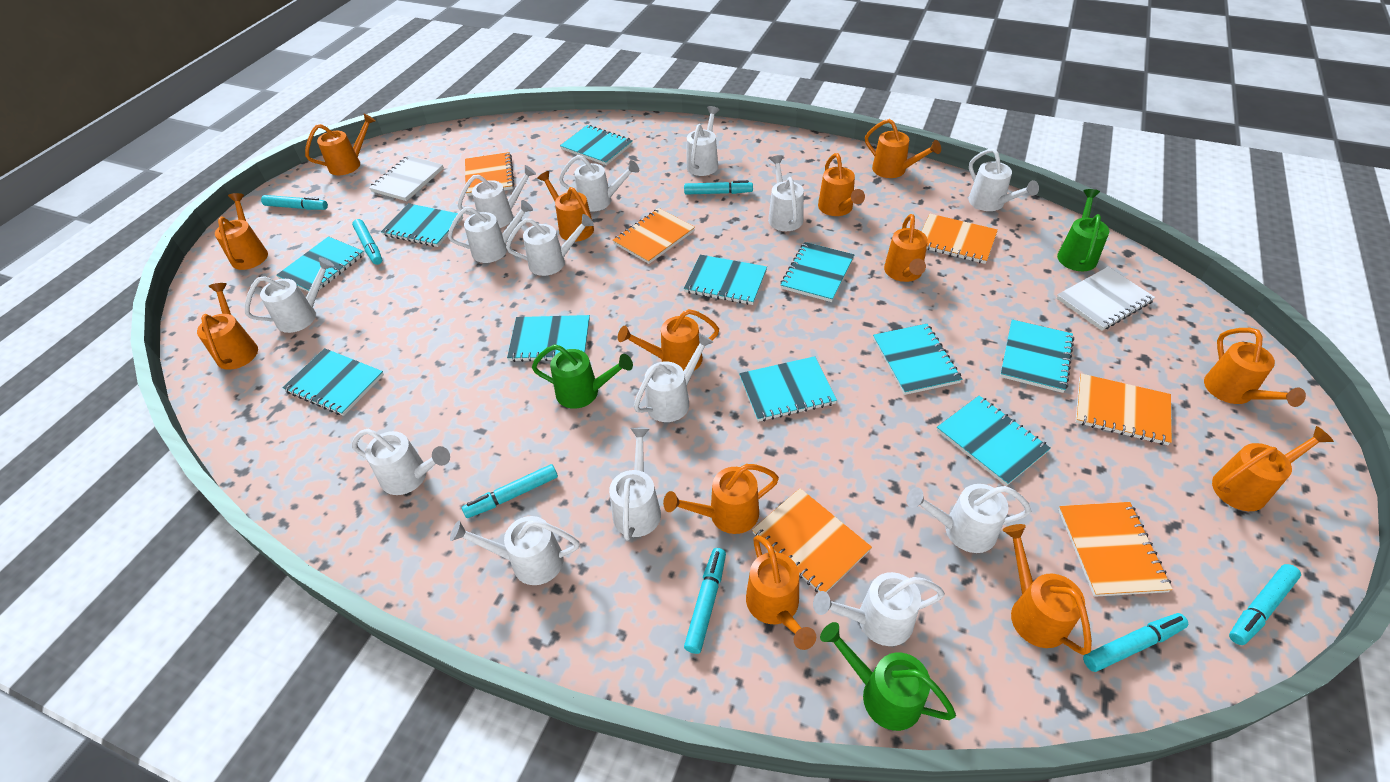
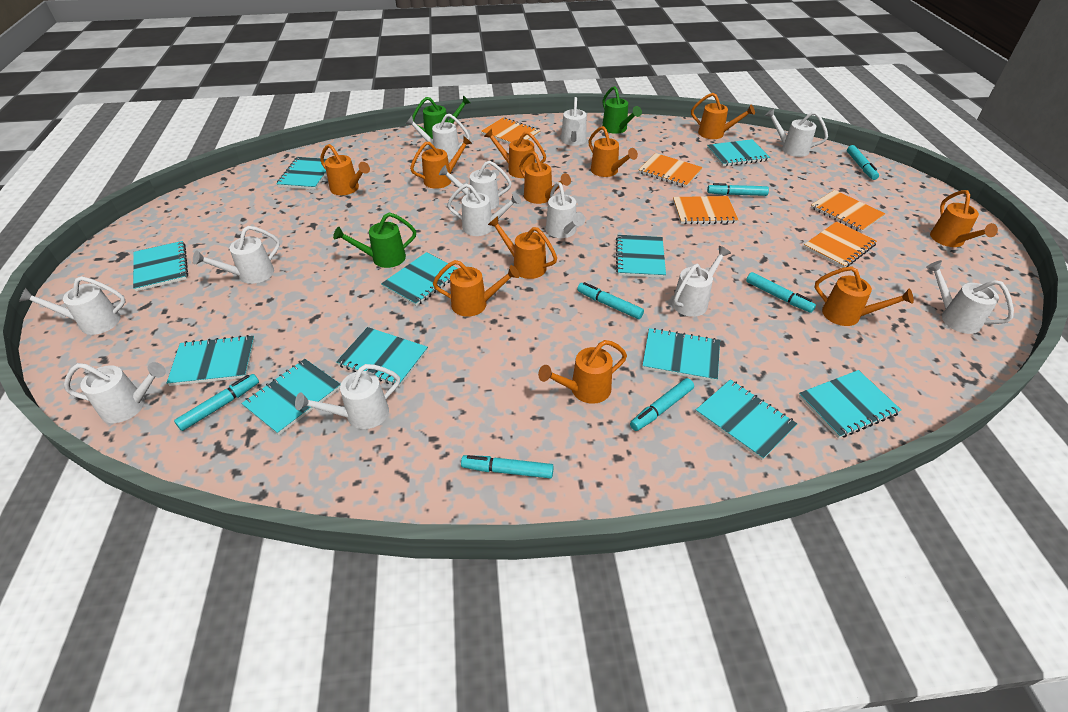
orange notebook: 6 -> 5
orange watering can: 13 -> 11
white notebook: 2 -> 0
white watering can: 14 -> 12

